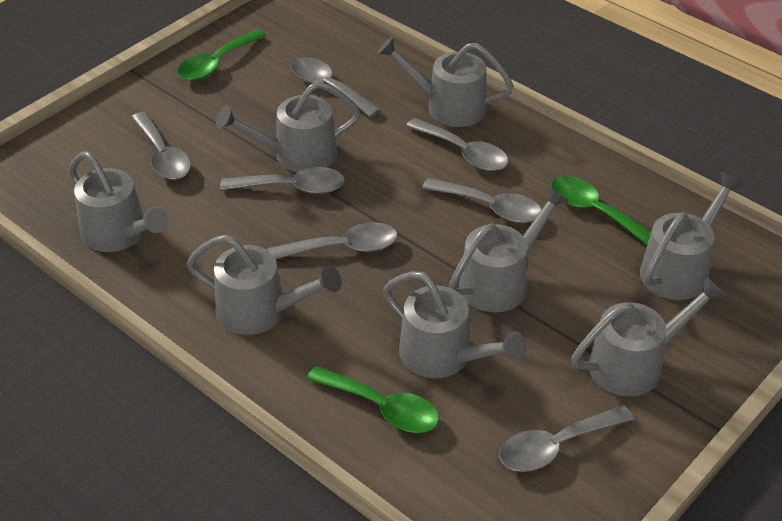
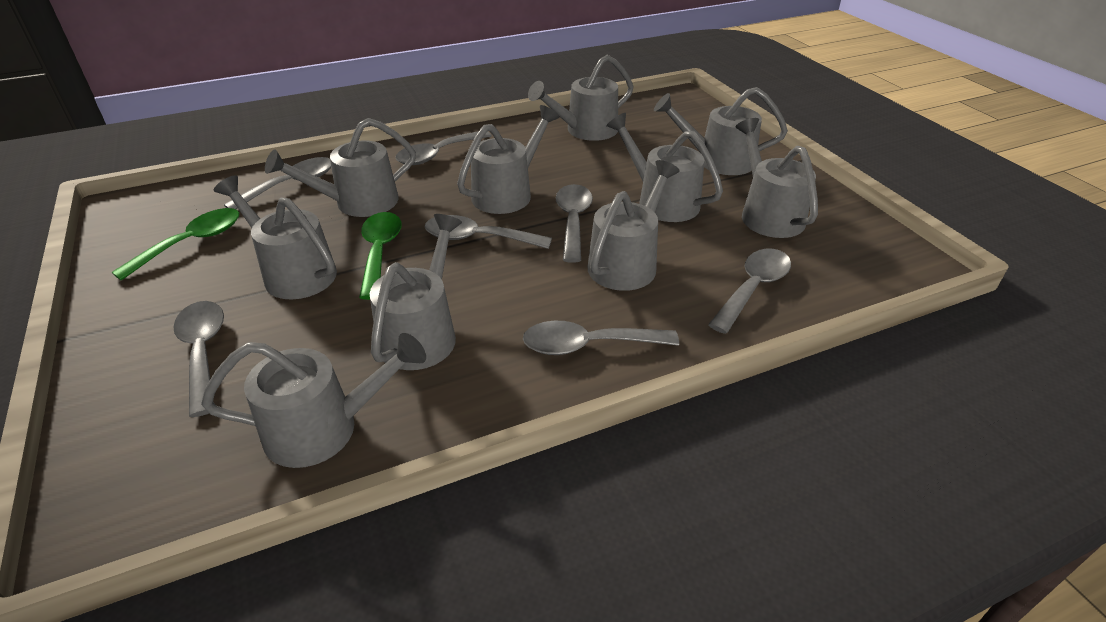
green spoon: 3 -> 2
grey watering can: 8 -> 10

